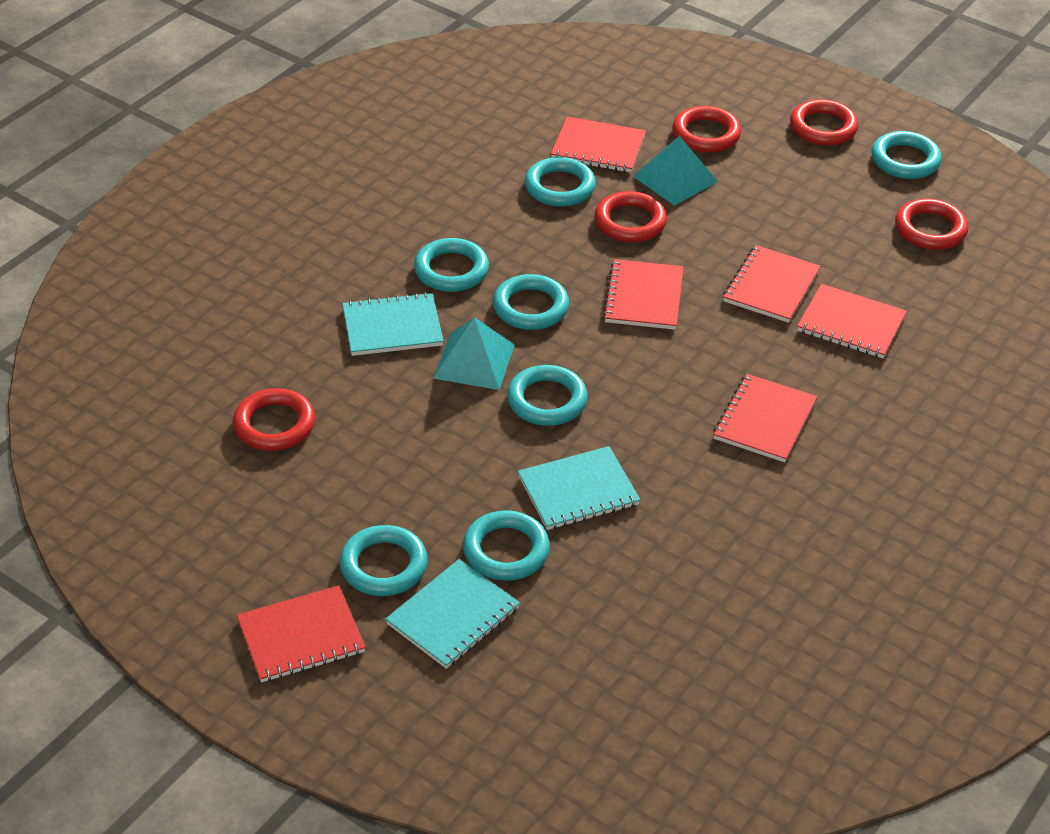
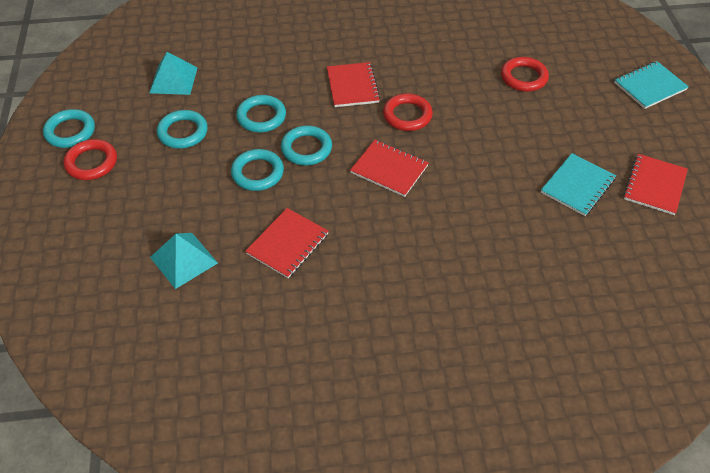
red notebook: 6 -> 4
red ring: 5 -> 3
turquoise notebook: 3 -> 2
turquoise ring: 7 -> 5

